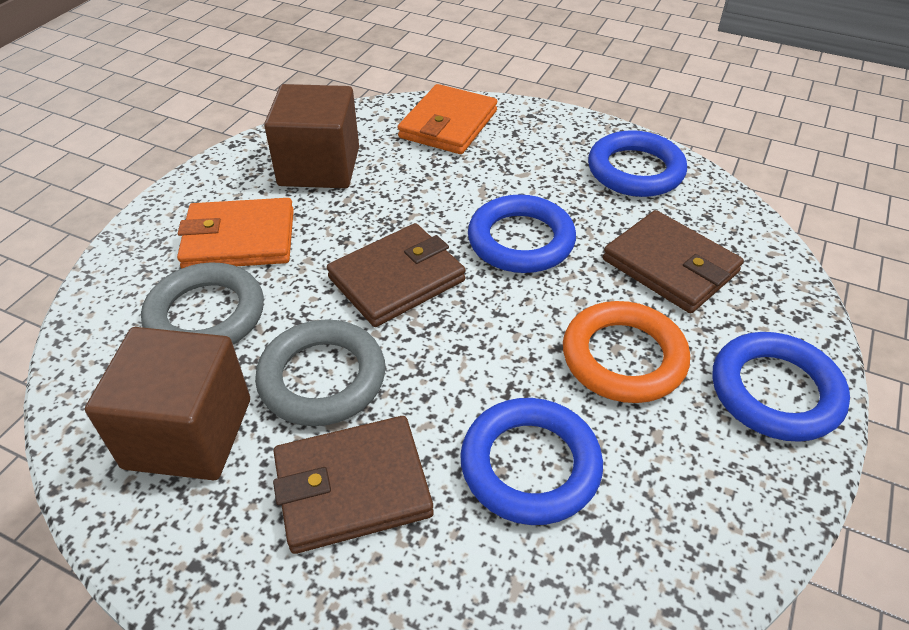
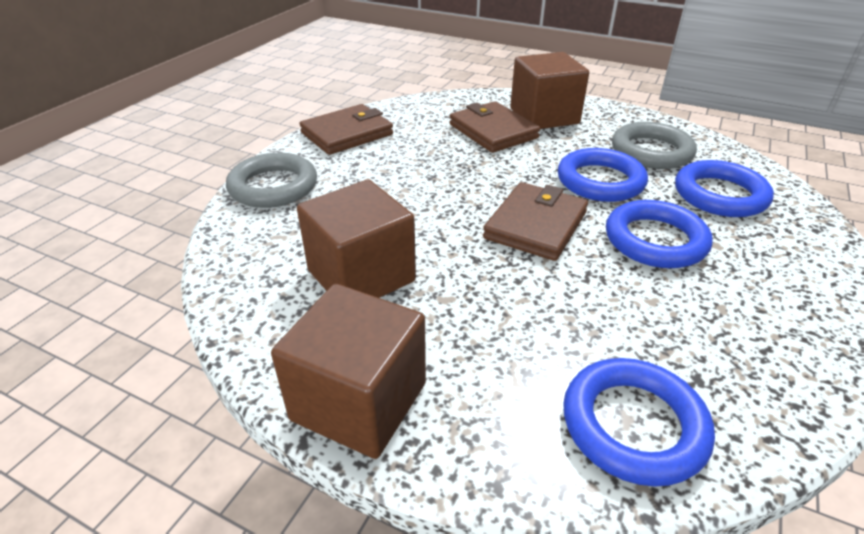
brown cube: 2 -> 3
orange ring: 1 -> 0
orange wallet: 2 -> 0

